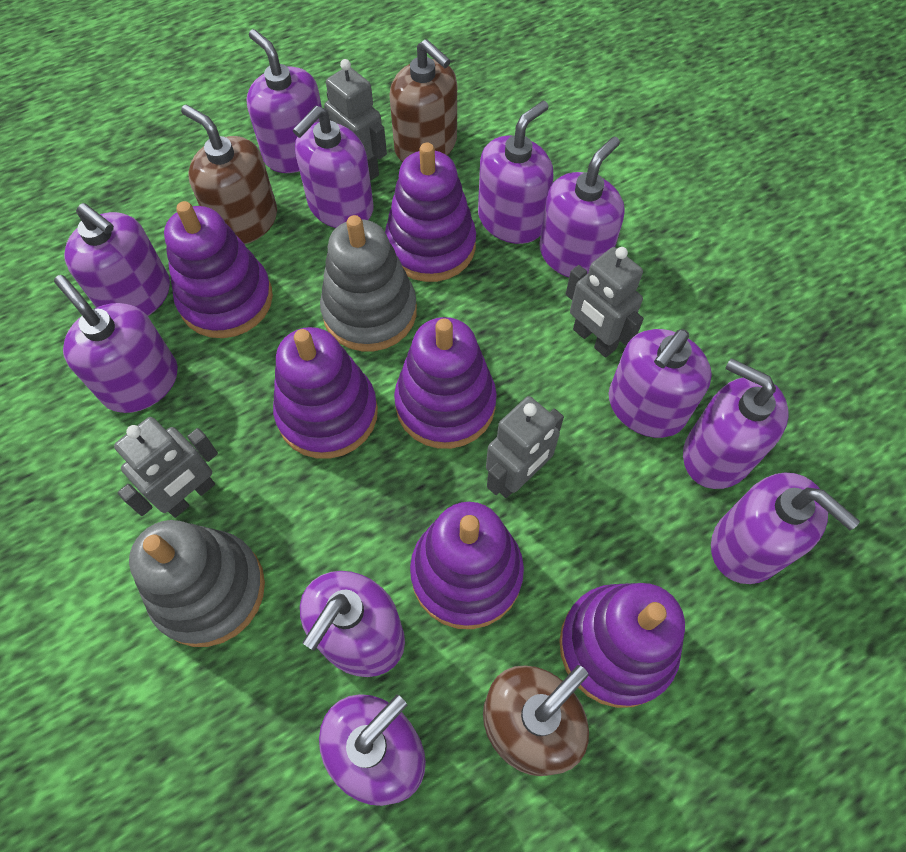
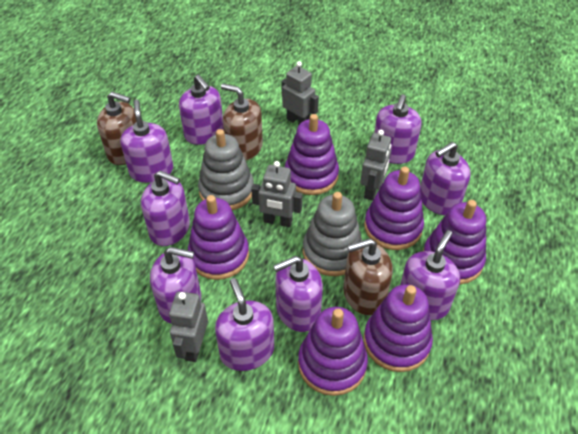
purple soap dispenser: 11 -> 9

